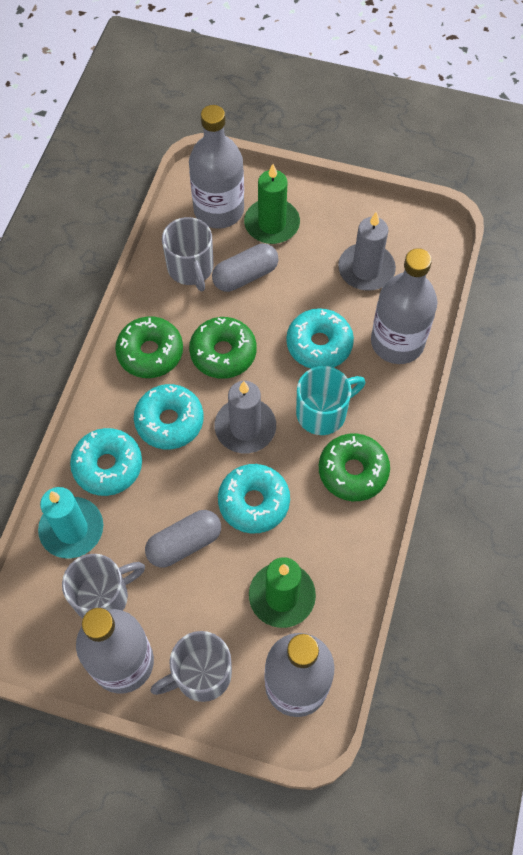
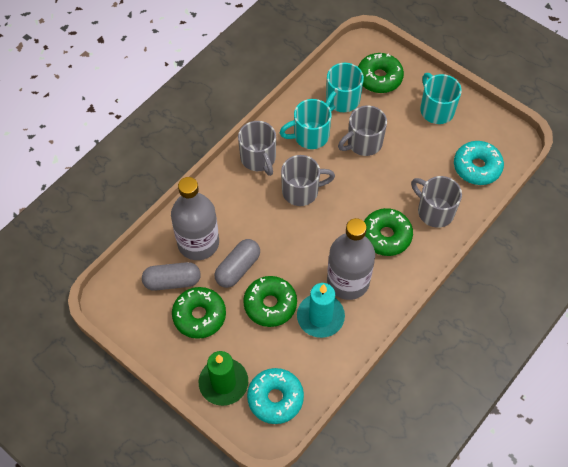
green candle: 2 -> 1
green donut: 3 -> 4
grey bottle: 4 -> 2
grey candle: 2 -> 0
grey mug: 3 -> 4
turquoise donut: 4 -> 2
turquoise mug: 1 -> 3

